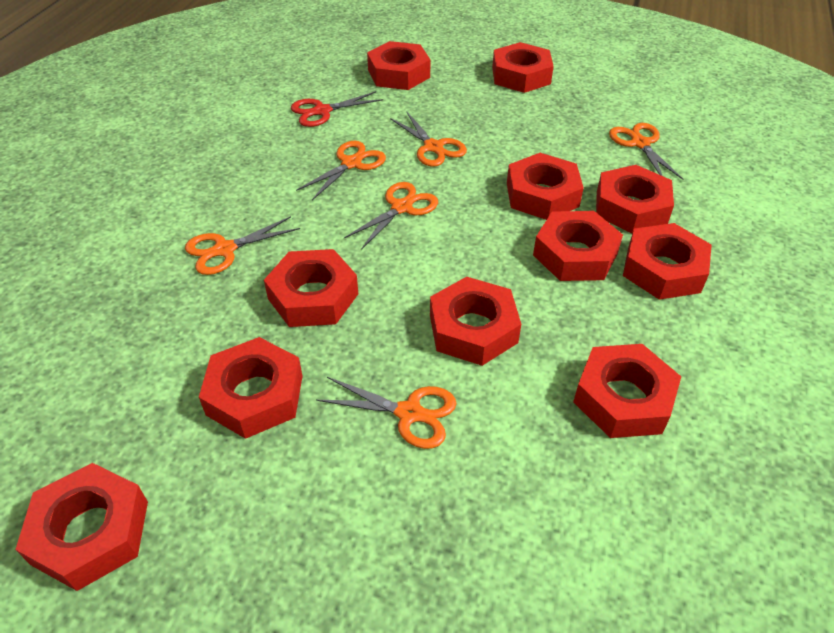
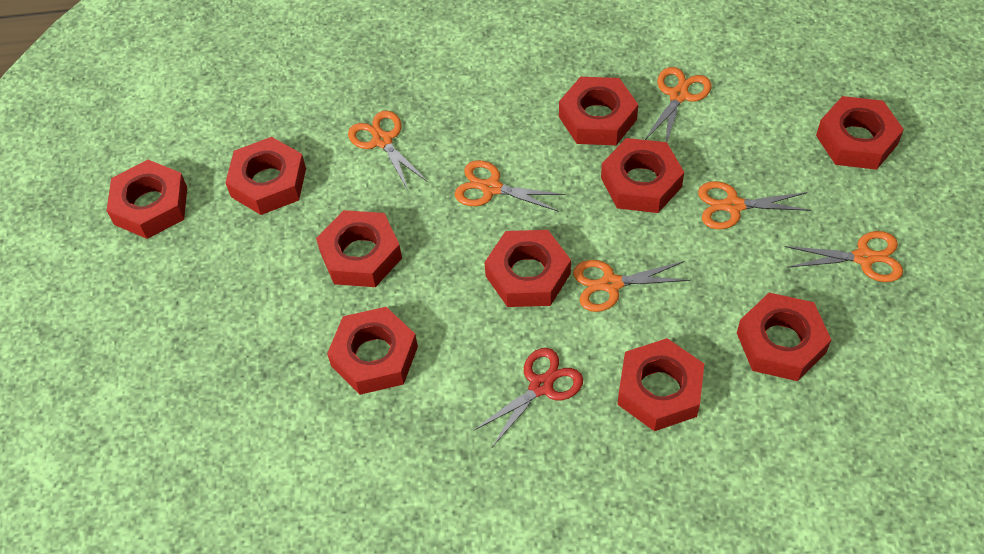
red nut: 11 -> 10

